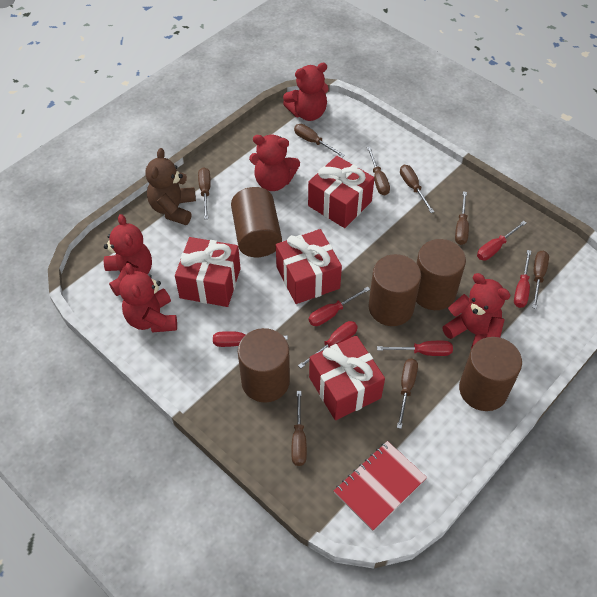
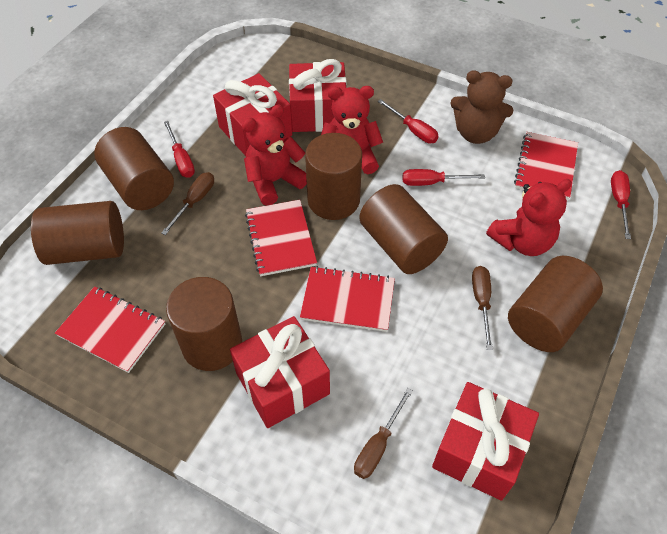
brown cylinder: 5 -> 6
brown screwdriver: 8 -> 3
red notebook: 1 -> 4
red screwdriver: 6 -> 4
red teddy bear: 5 -> 3

